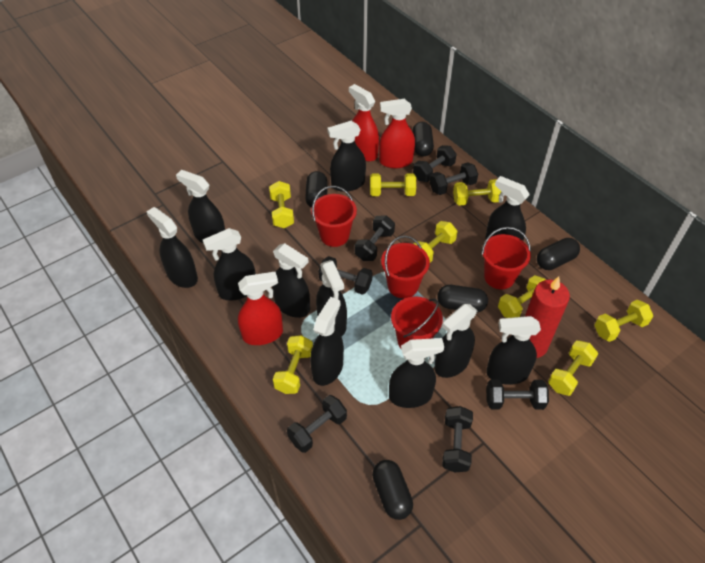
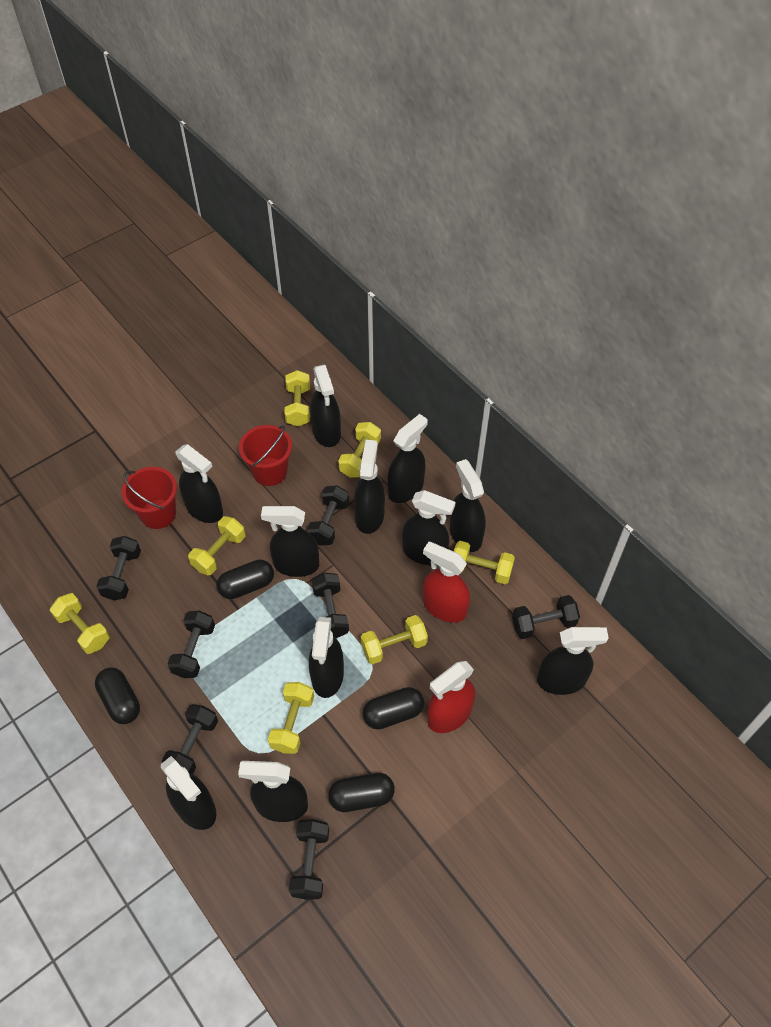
black capsule: 5 -> 4
red bucket: 4 -> 2
red candle: 1 -> 0
red spray bottle: 3 -> 2
yellow dumbbell: 8 -> 7

